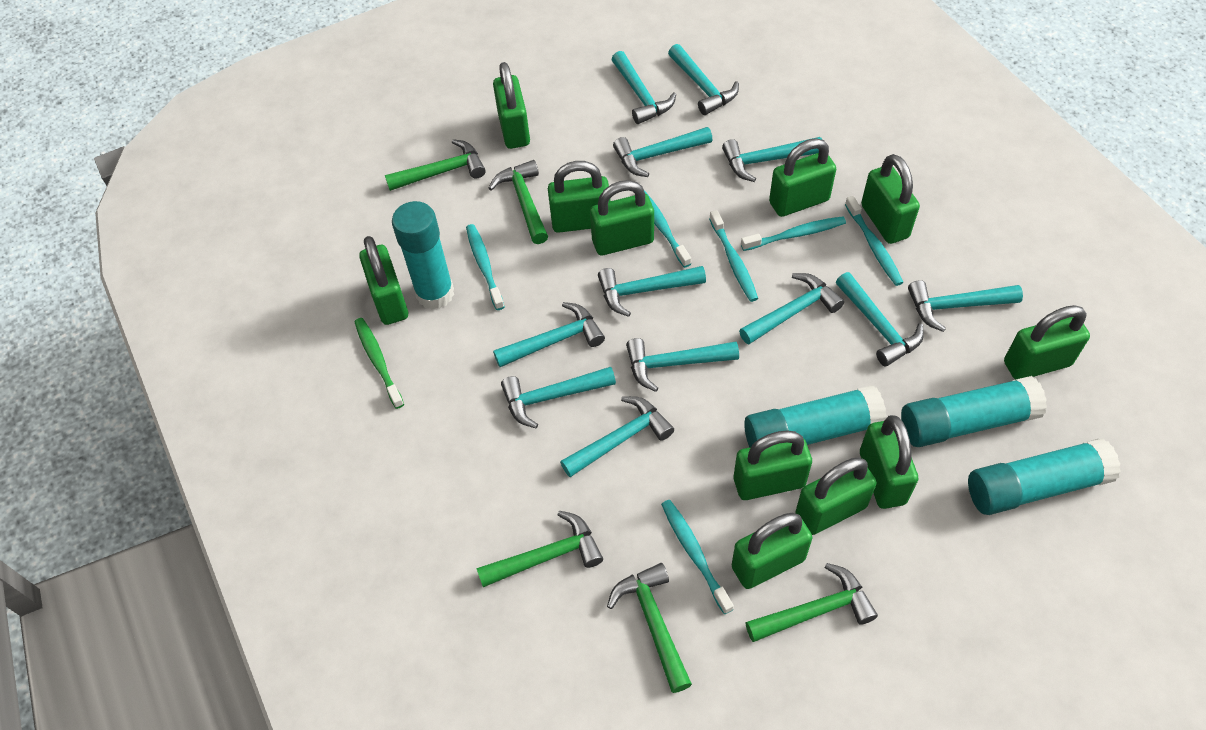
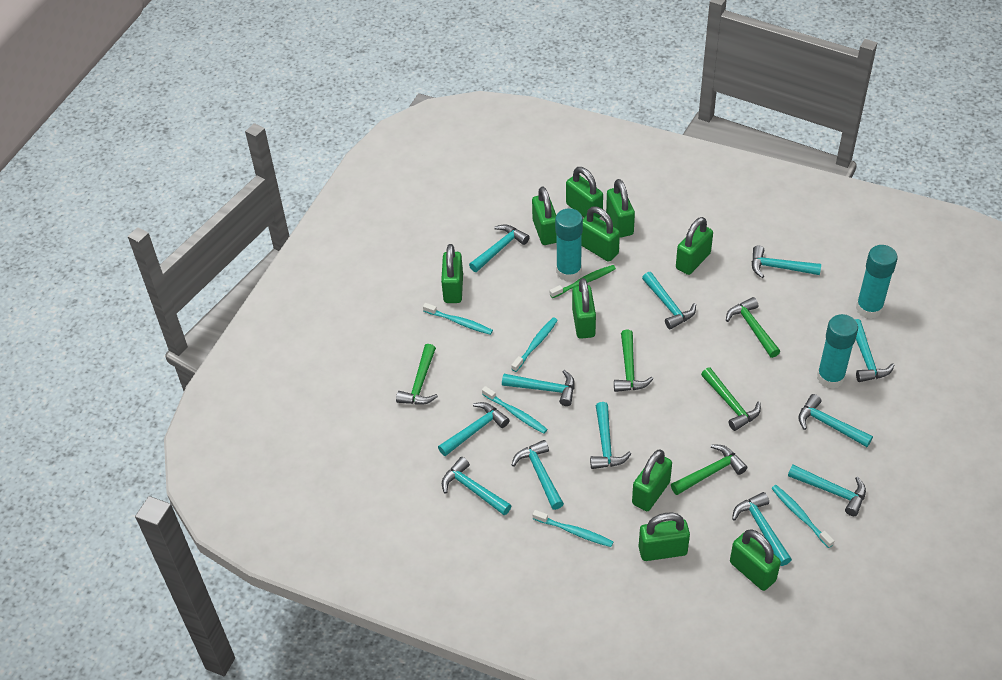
green padlock: 11 -> 10
turquoise glue stick: 4 -> 3
turquoise toothbrush: 6 -> 5

